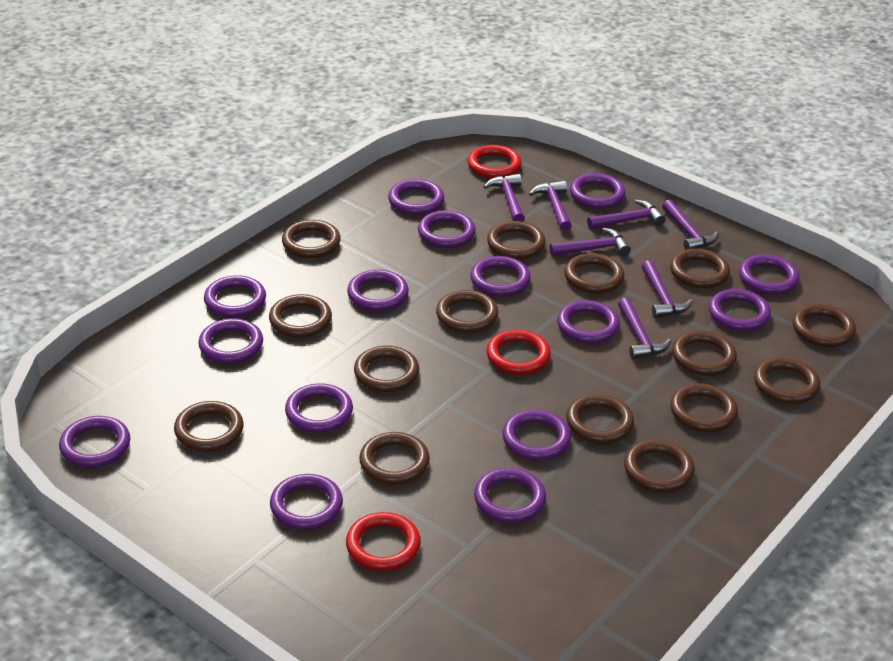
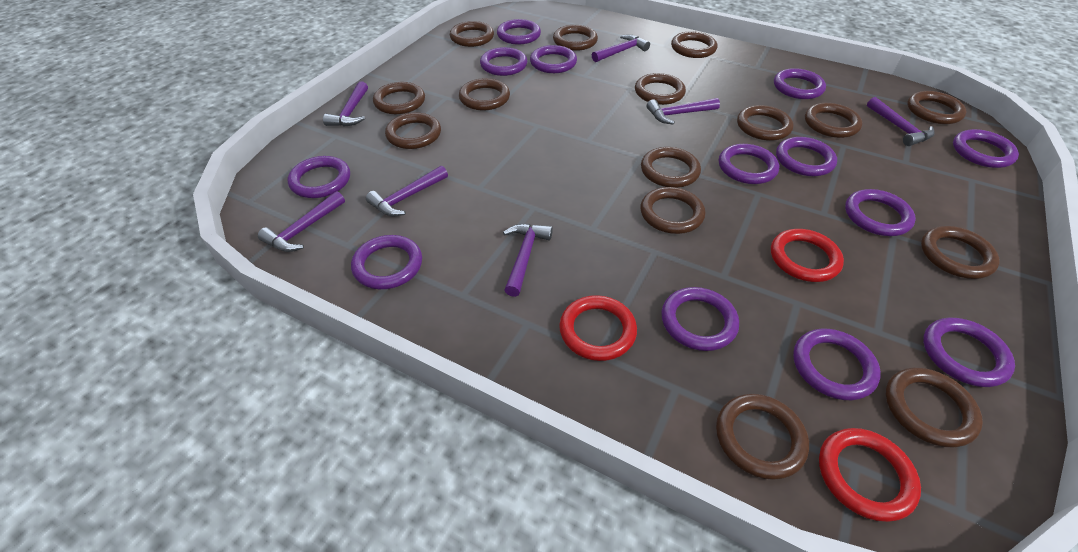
purple ring: 15 -> 13

